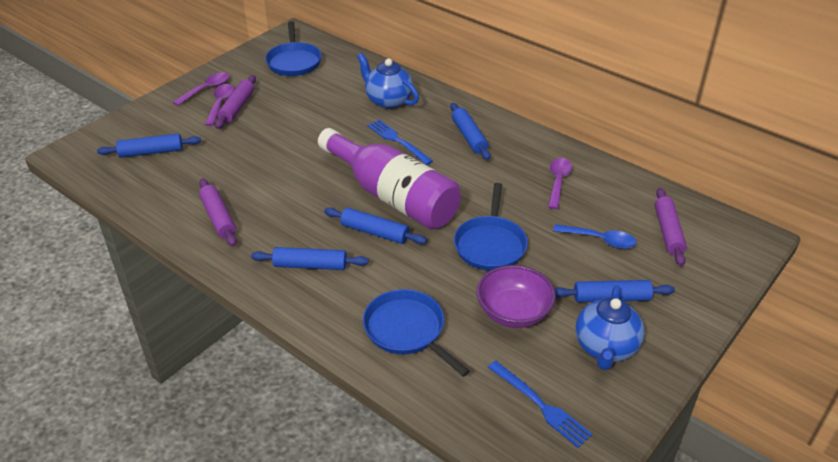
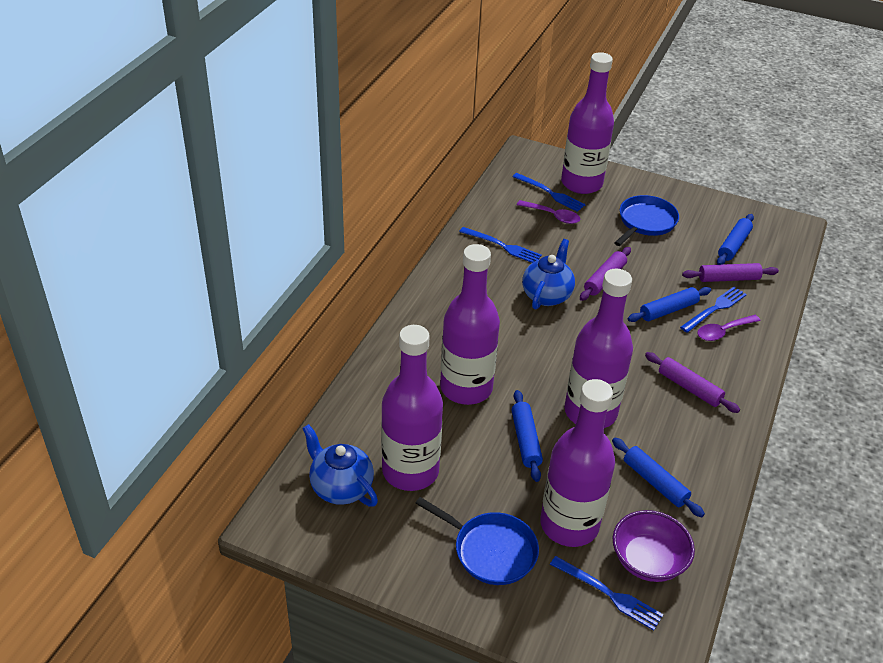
blue fork: 2 -> 4
blue pan: 3 -> 2
blue rolling pin: 5 -> 4
blue spoon: 1 -> 0
purple bottle: 1 -> 5
purple spoon: 3 -> 2

